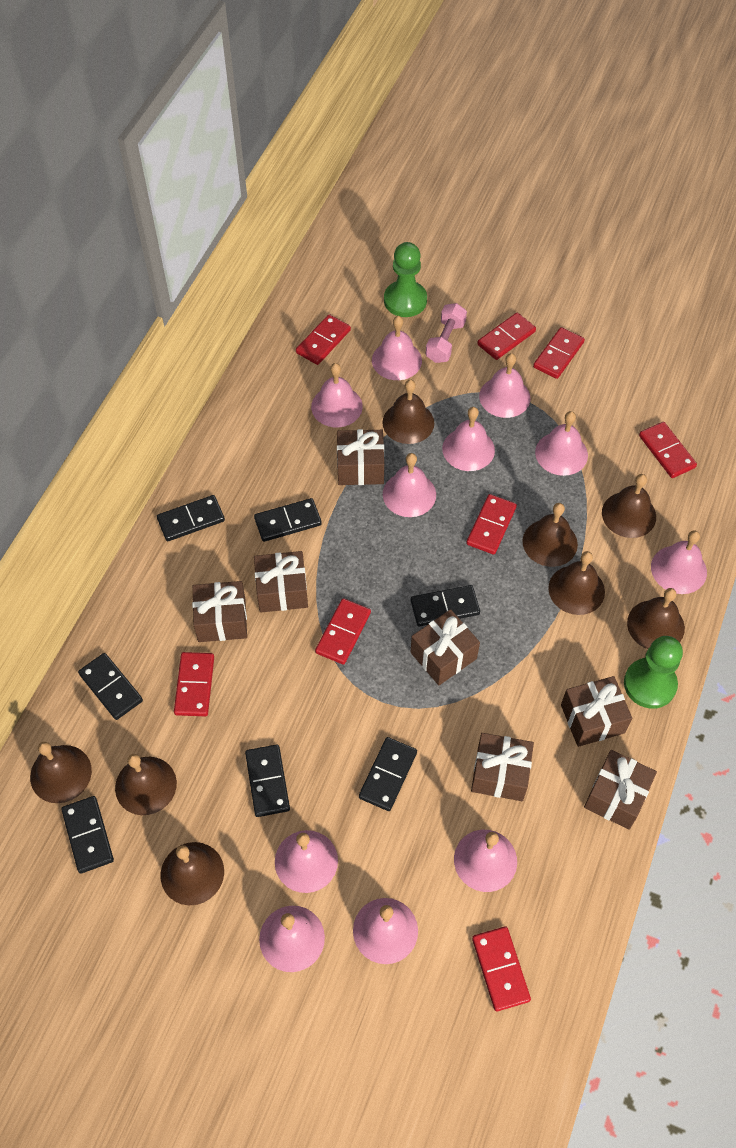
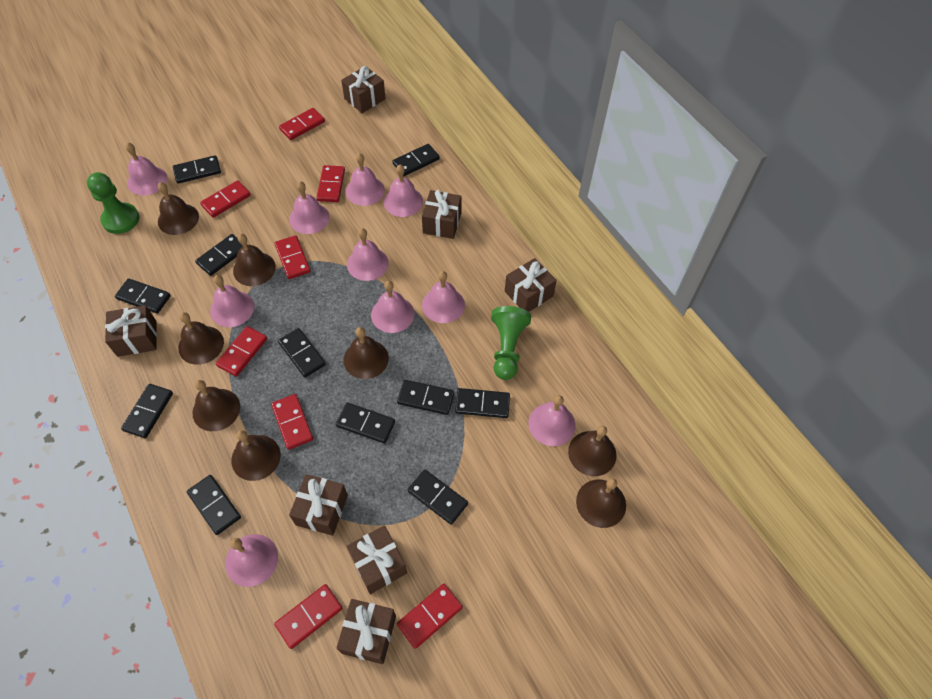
black domino: 7 -> 11
pink bell: 11 -> 10
pink dumbbell: 1 -> 0

